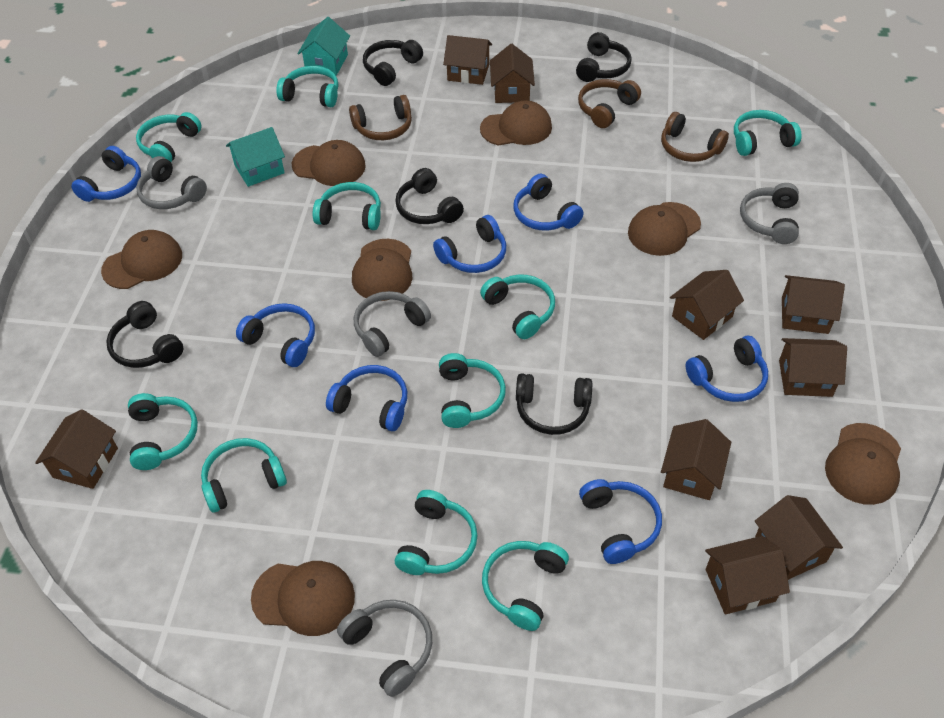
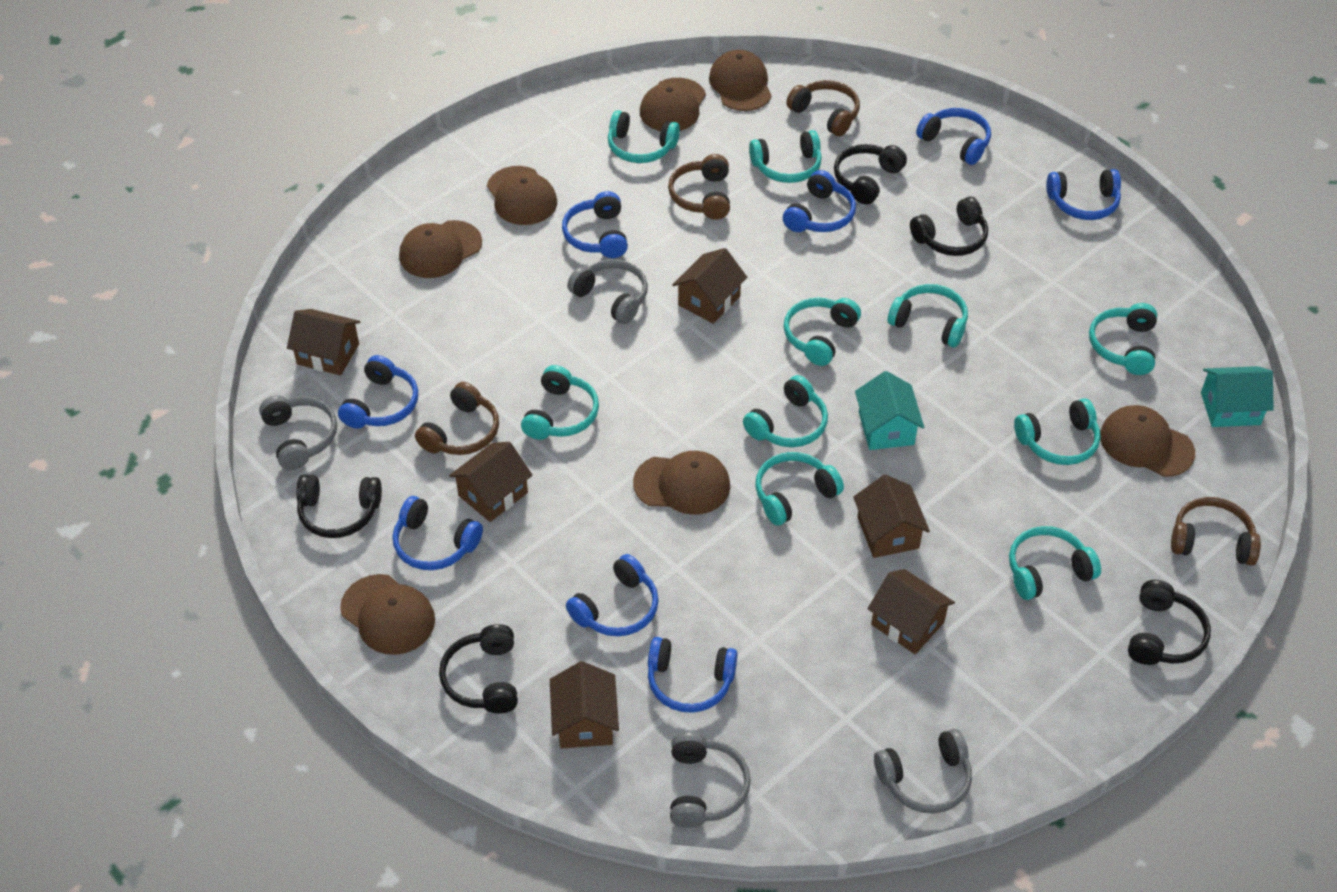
blue headphones: 7 -> 8
brown headphones: 3 -> 4
brown house: 9 -> 6

